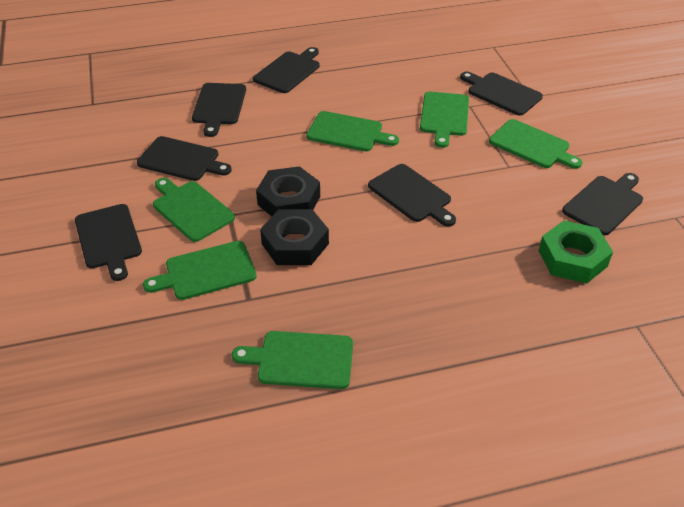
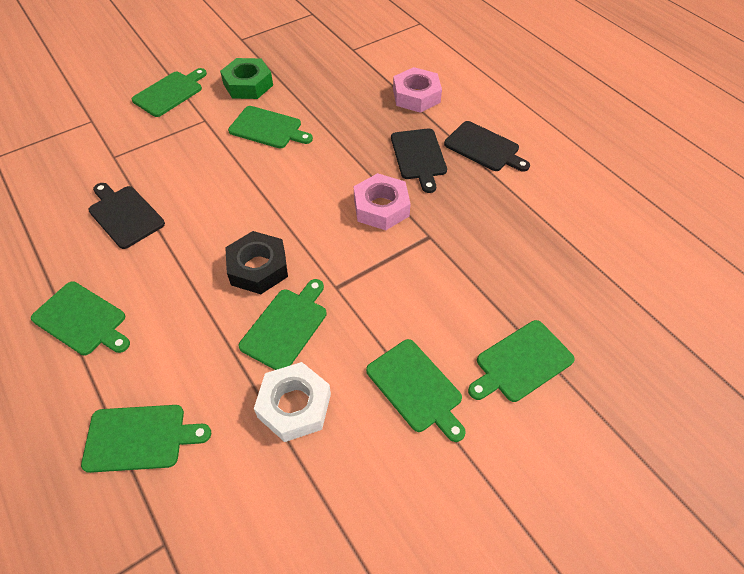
black cutting board: 7 -> 3
black nut: 2 -> 1
green cutting board: 6 -> 7
pink nut: 0 -> 2
white nut: 0 -> 1

